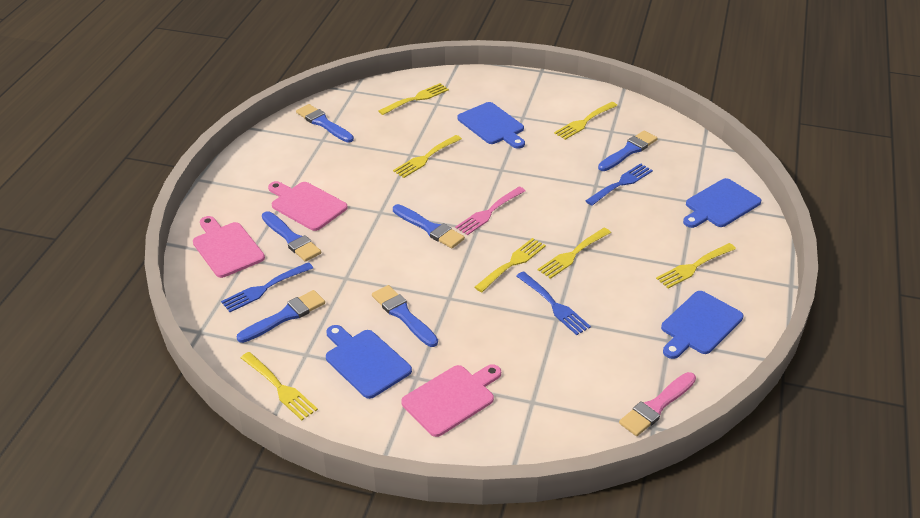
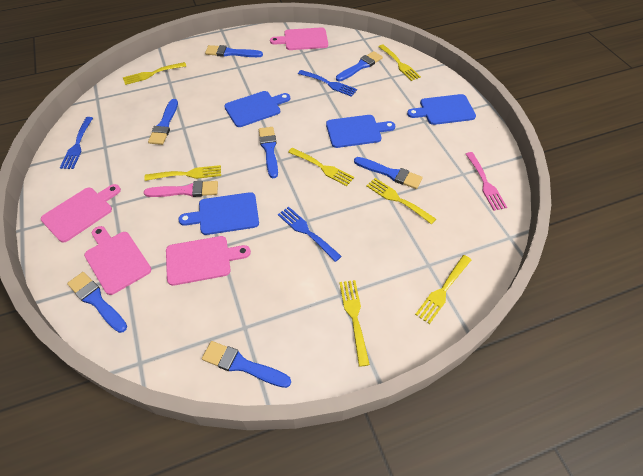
blue brush: 6 -> 7
pink cutting board: 3 -> 4

